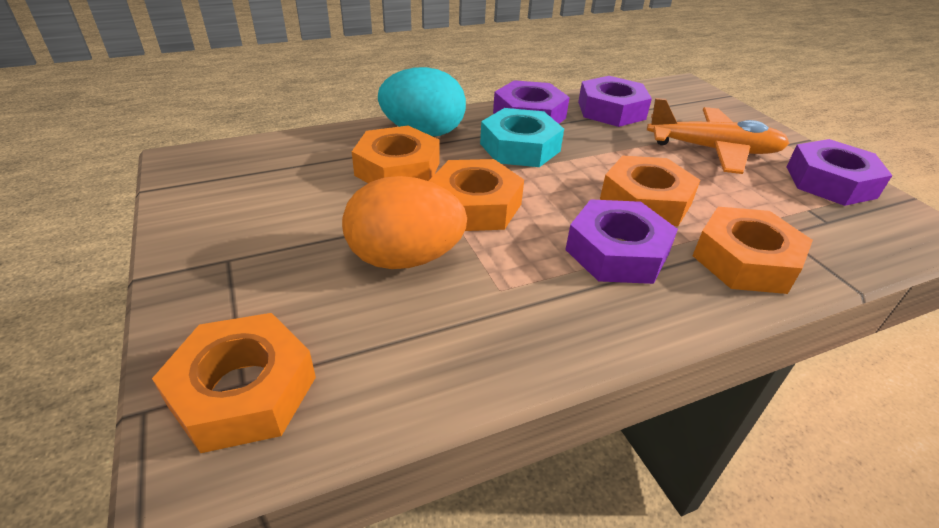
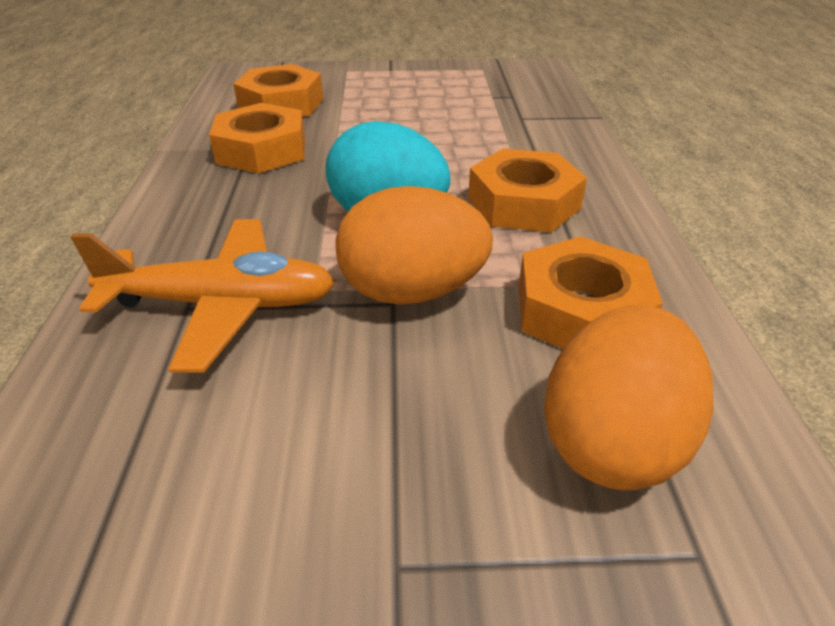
orange egg: 1 -> 2
orange nut: 5 -> 4
purple nut: 4 -> 0
turquoise nut: 1 -> 0

